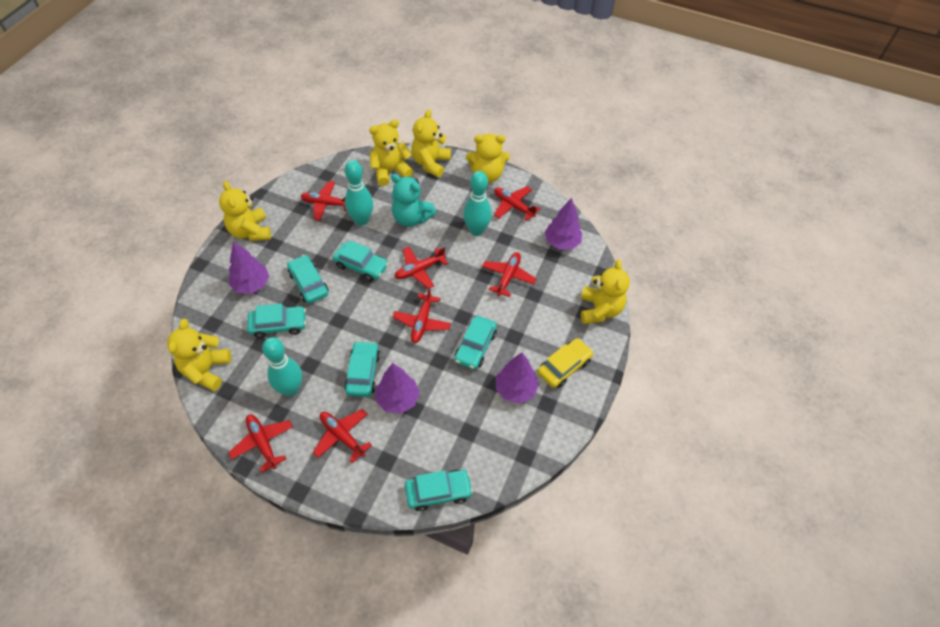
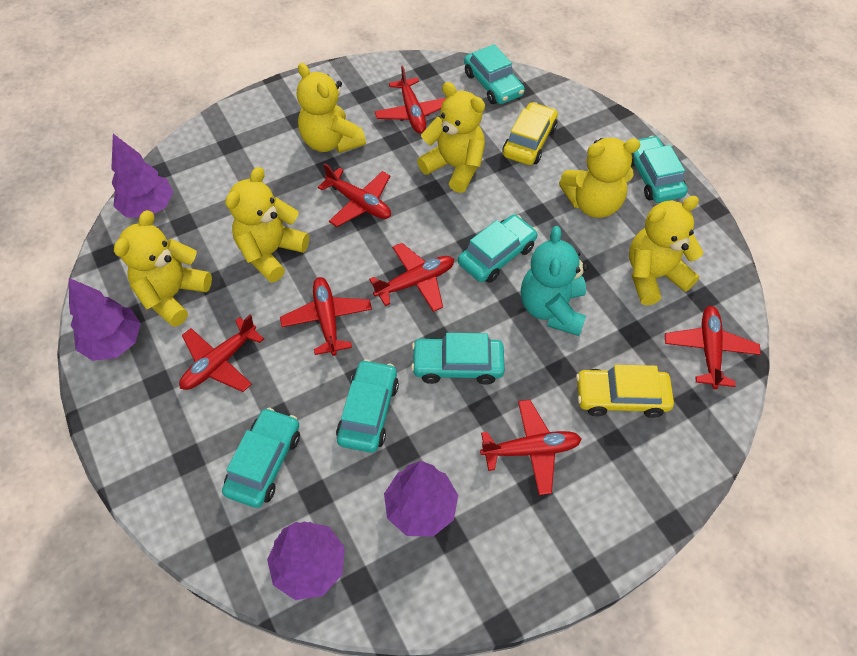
turquoise bowling pin: 3 -> 0
yellow car: 1 -> 2

